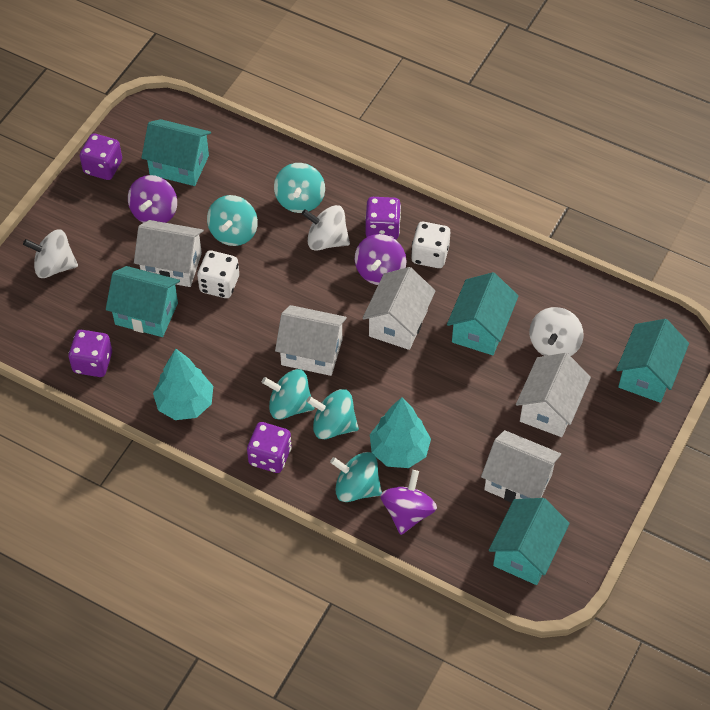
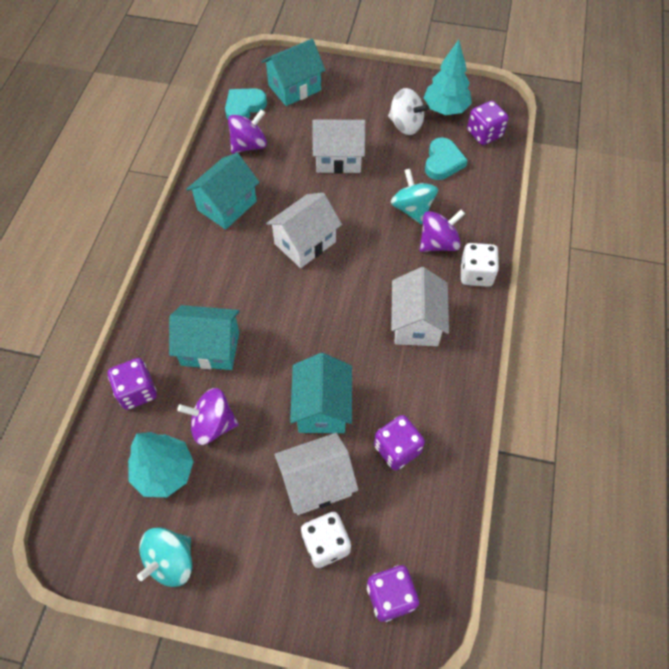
turquoise heart: 0 -> 2
turquoise house: 5 -> 4
turquoise spinning top: 5 -> 2
white house: 5 -> 4
white spinning top: 3 -> 1

